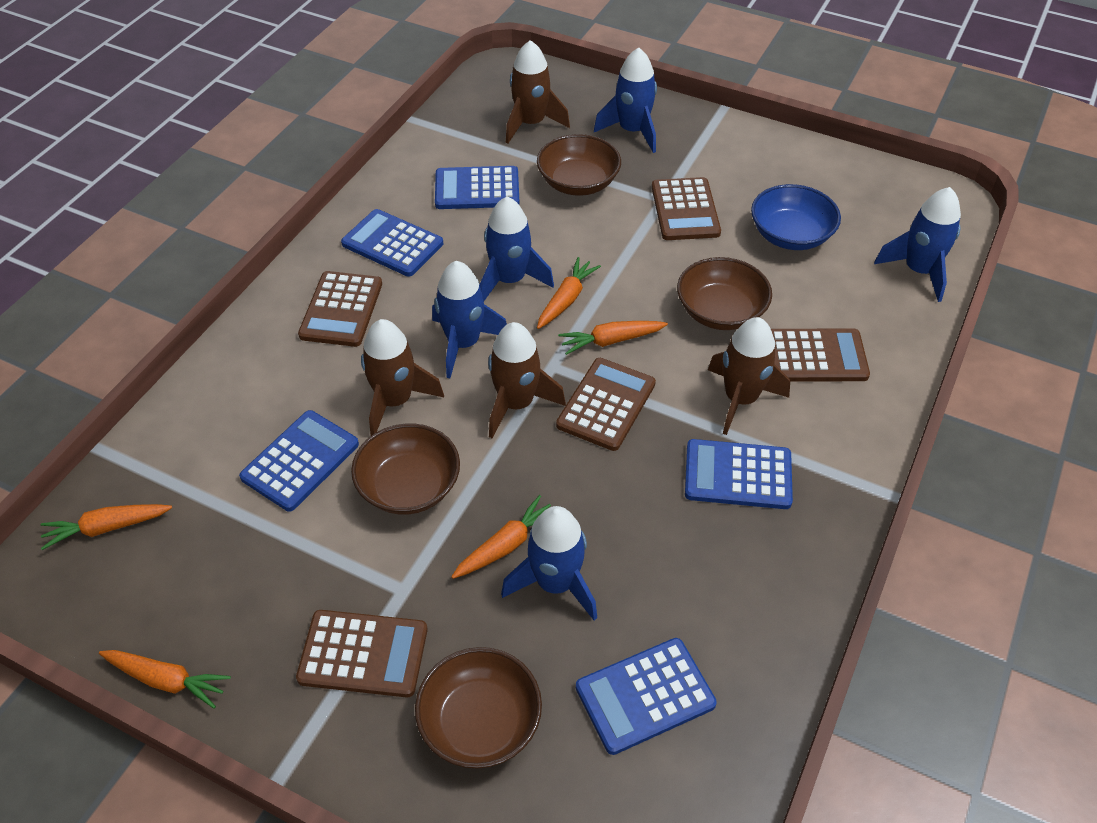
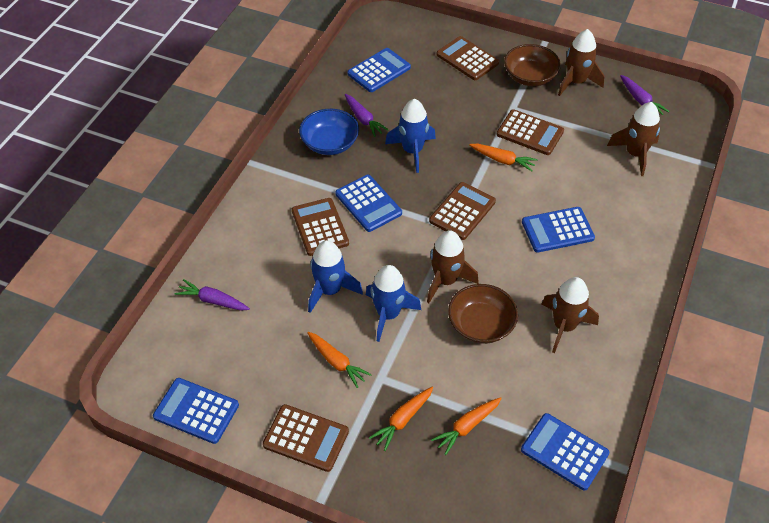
blue rocket: 5 -> 3
brown bowl: 4 -> 2
orange carrot: 5 -> 4
purple carrot: 0 -> 3

